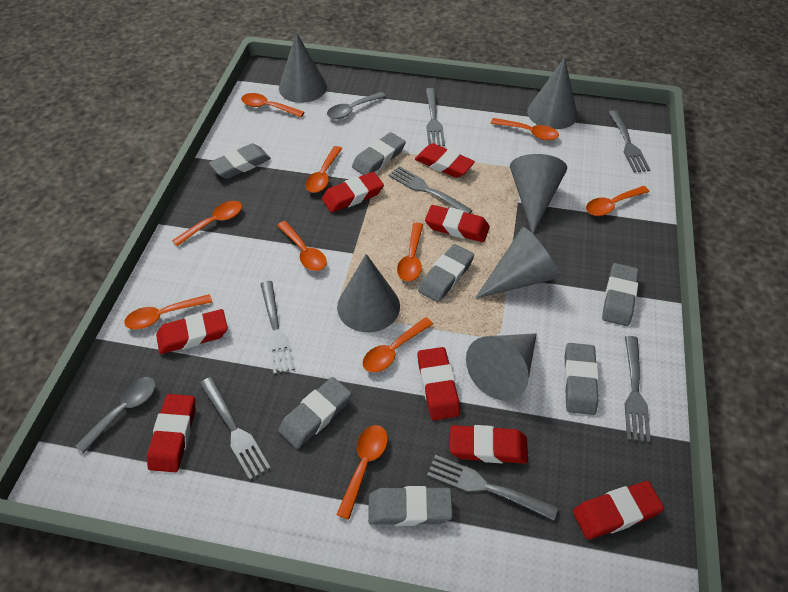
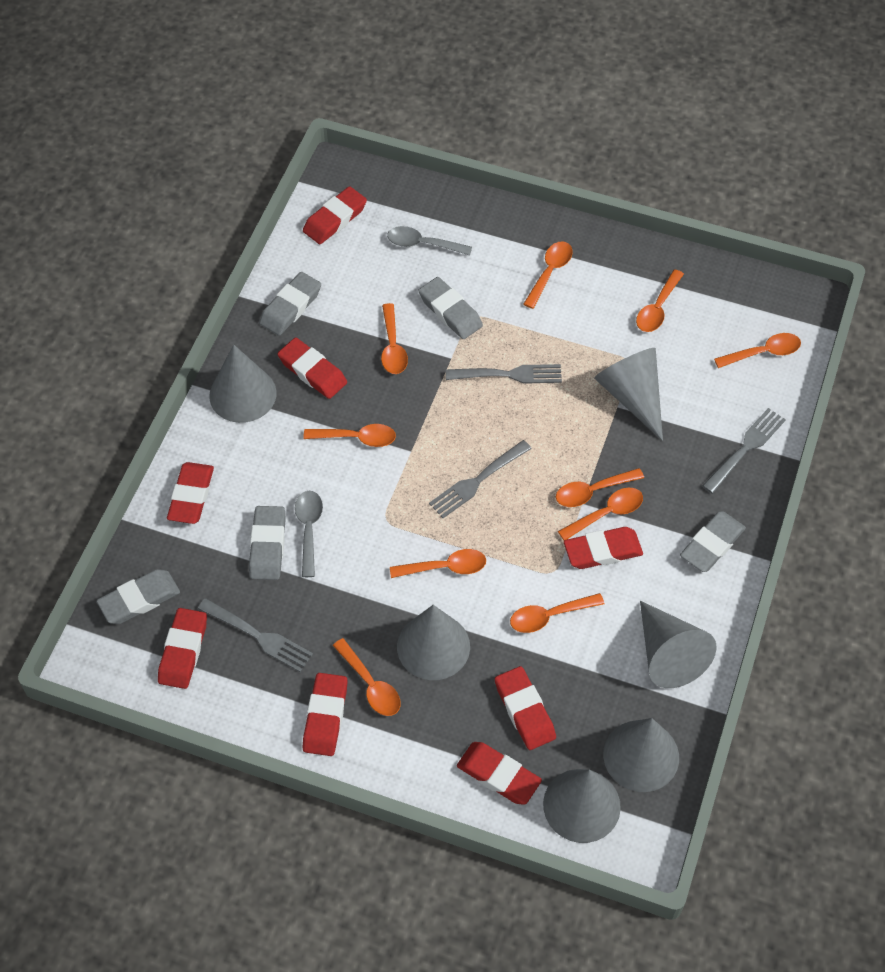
grey eraser: 7 -> 5
grey fork: 7 -> 4

